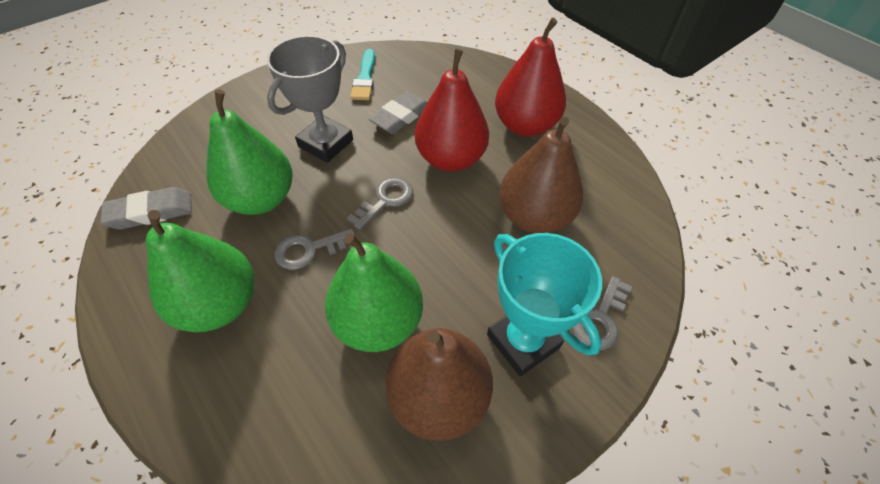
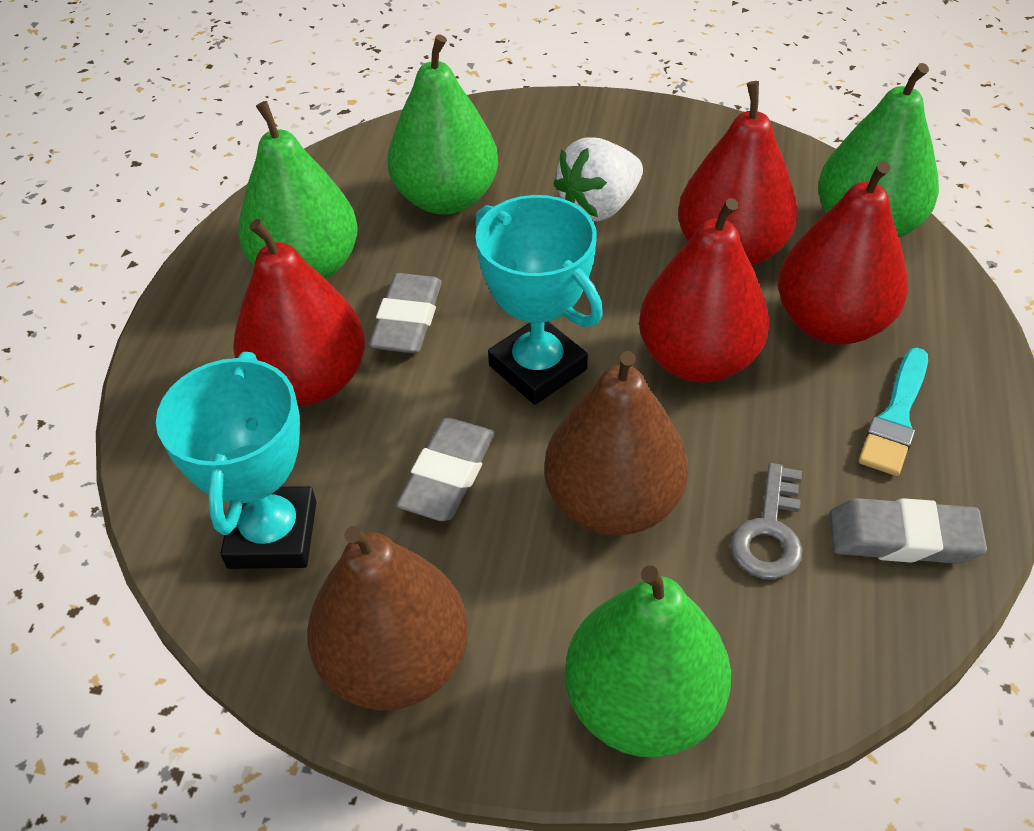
green pear: 3 -> 4
grey eraser: 2 -> 3
grey key: 3 -> 1
grey trophy: 1 -> 0
red pear: 2 -> 4
turquoise trophy: 1 -> 2
white strawberry: 0 -> 1

